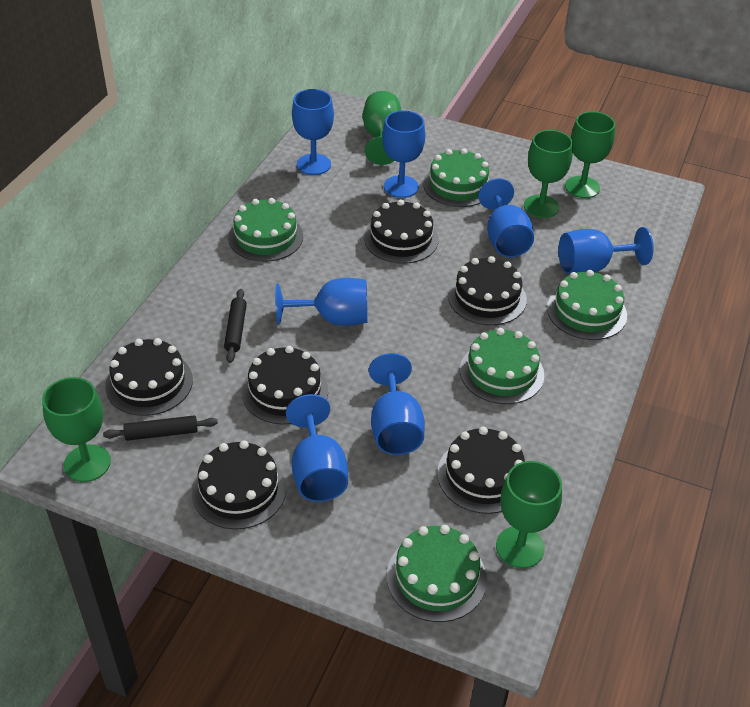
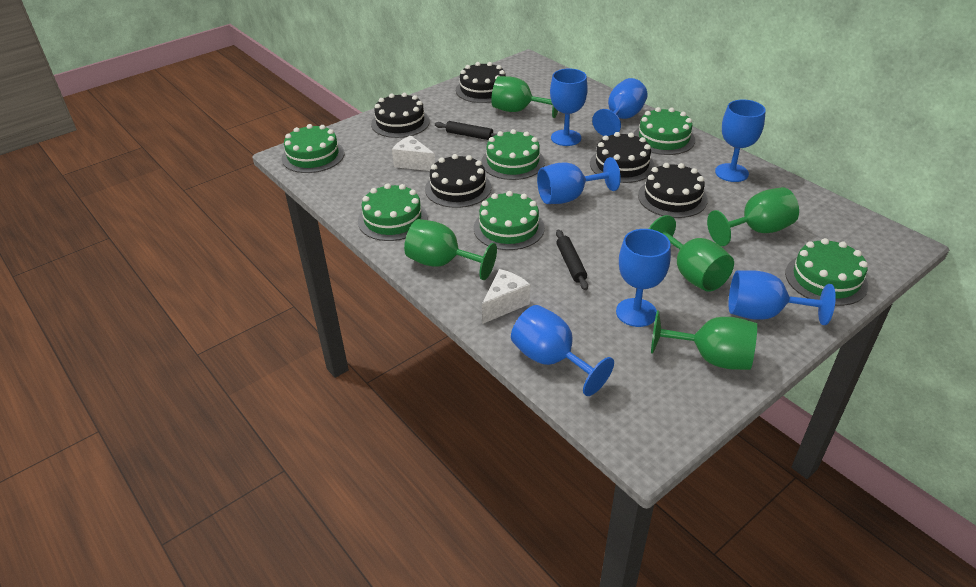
black cake: 6 -> 5
green cake: 5 -> 6
white cheese: 0 -> 2

